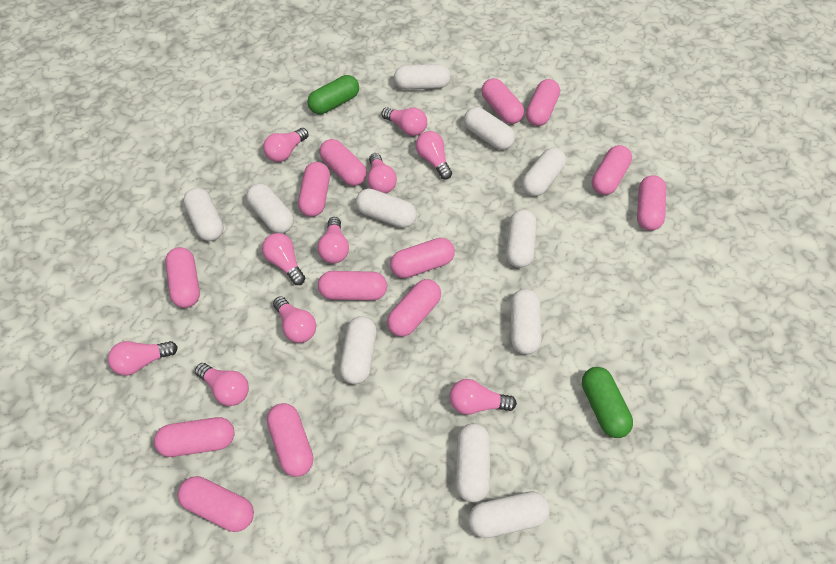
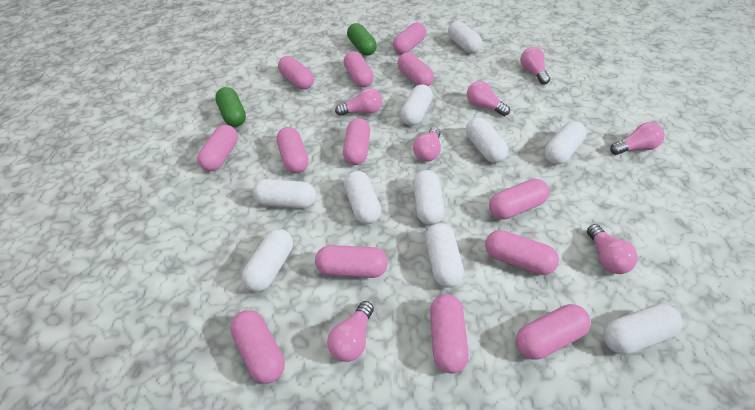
pink light bulb: 10 -> 7
white capsule: 11 -> 10

